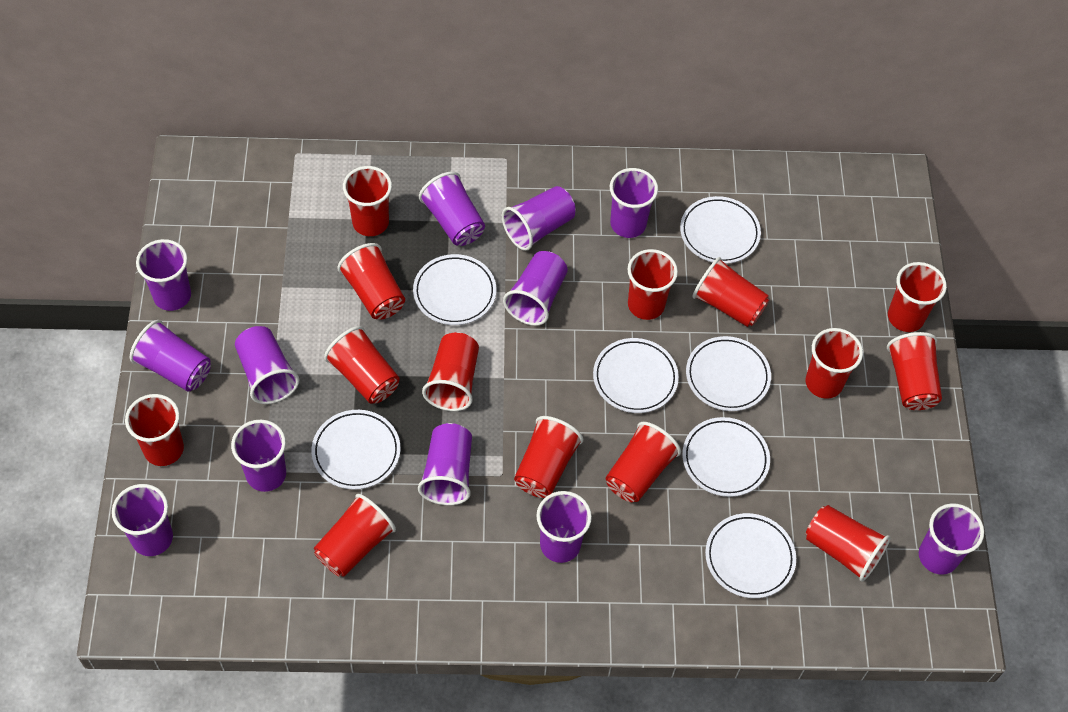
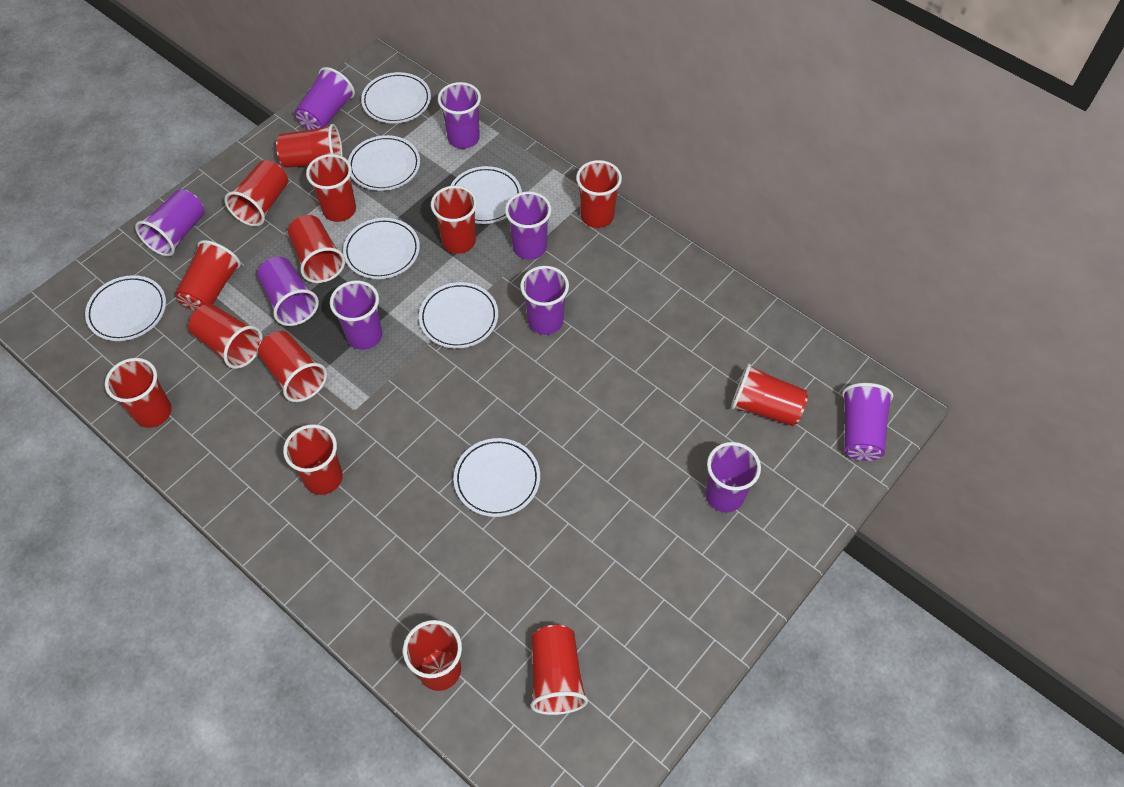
purple cup: 12 -> 9

